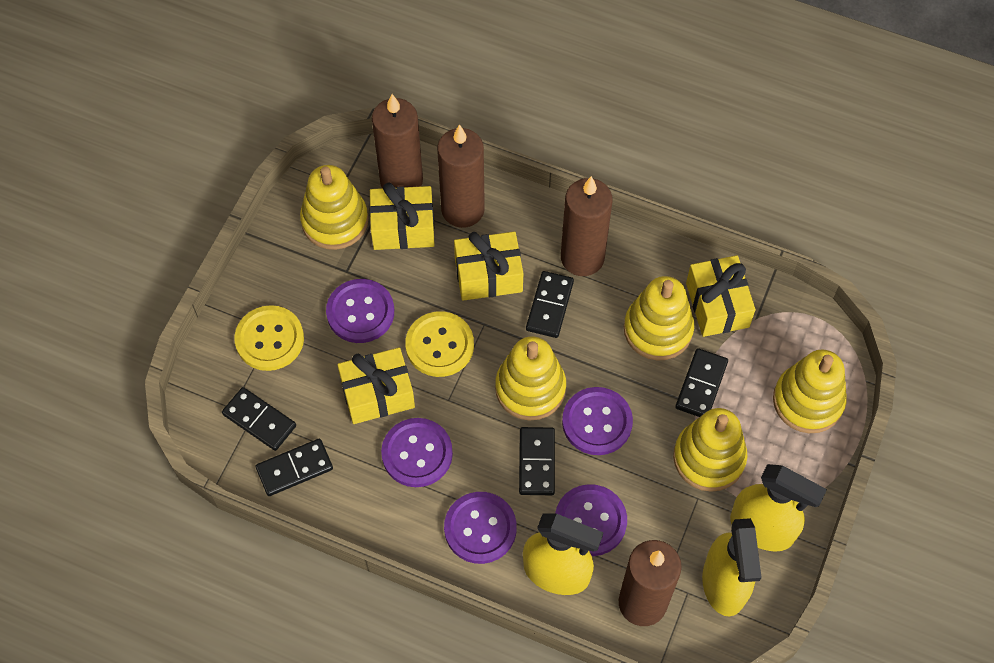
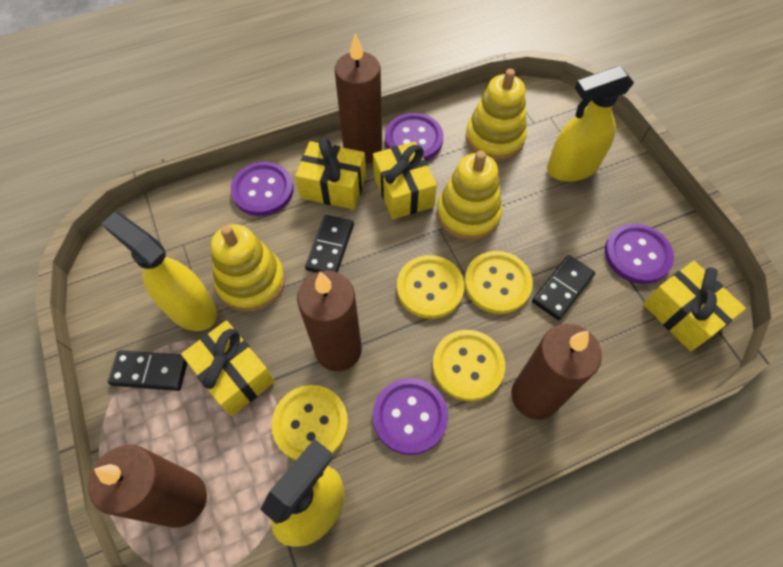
black domino: 5 -> 3
purple button: 5 -> 4
yellow button: 2 -> 4
yellow stacking toy: 5 -> 3

